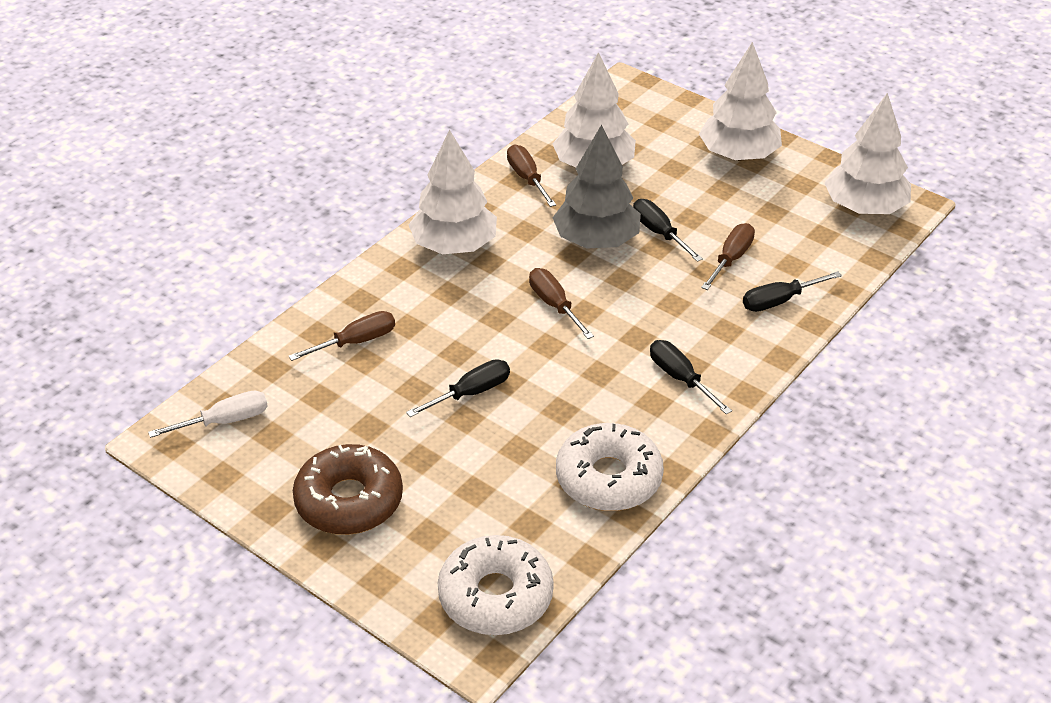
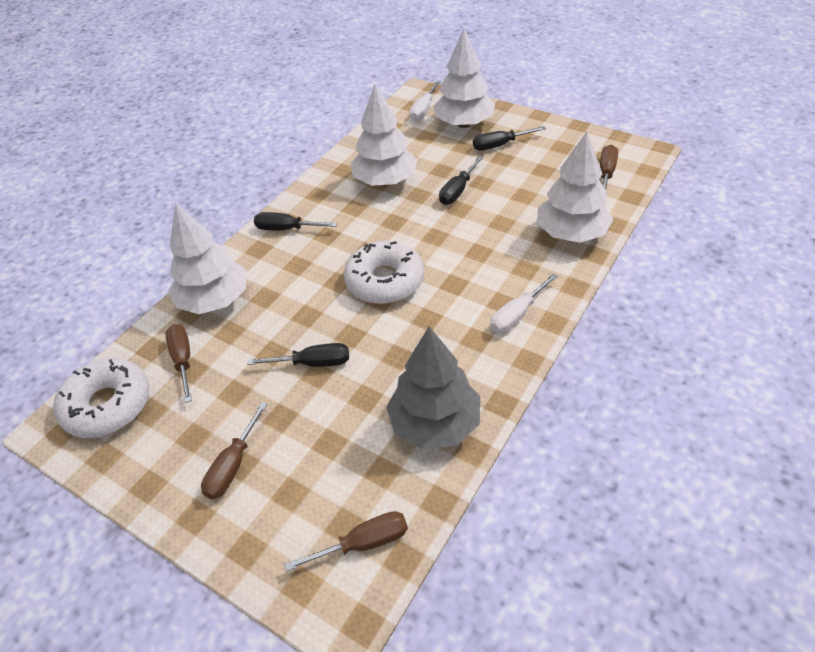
brown donut: 1 -> 0
white screwdriver: 1 -> 2

